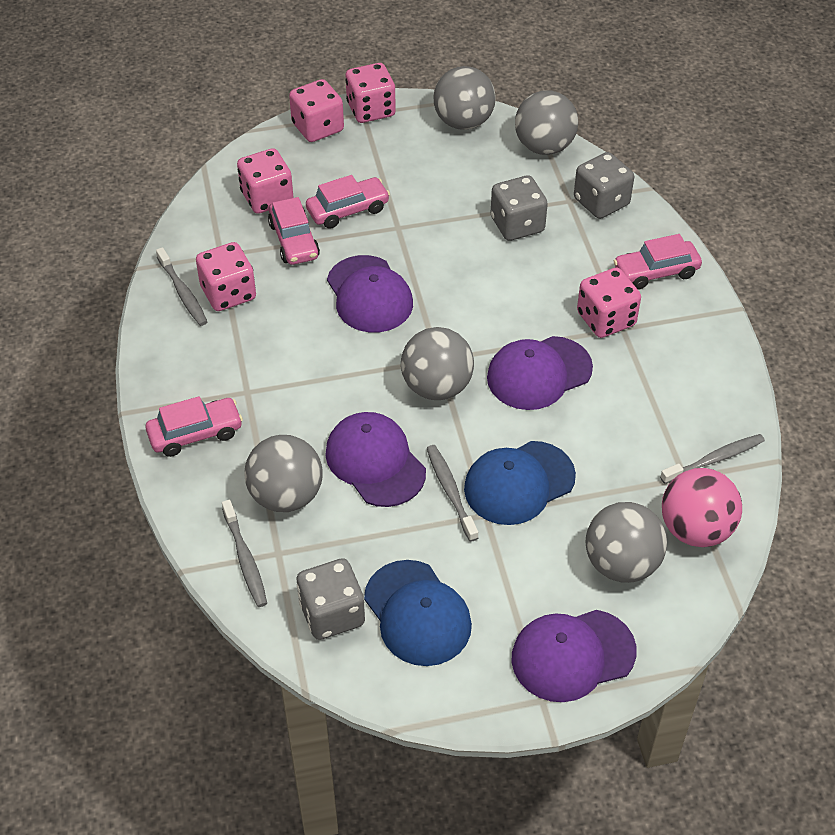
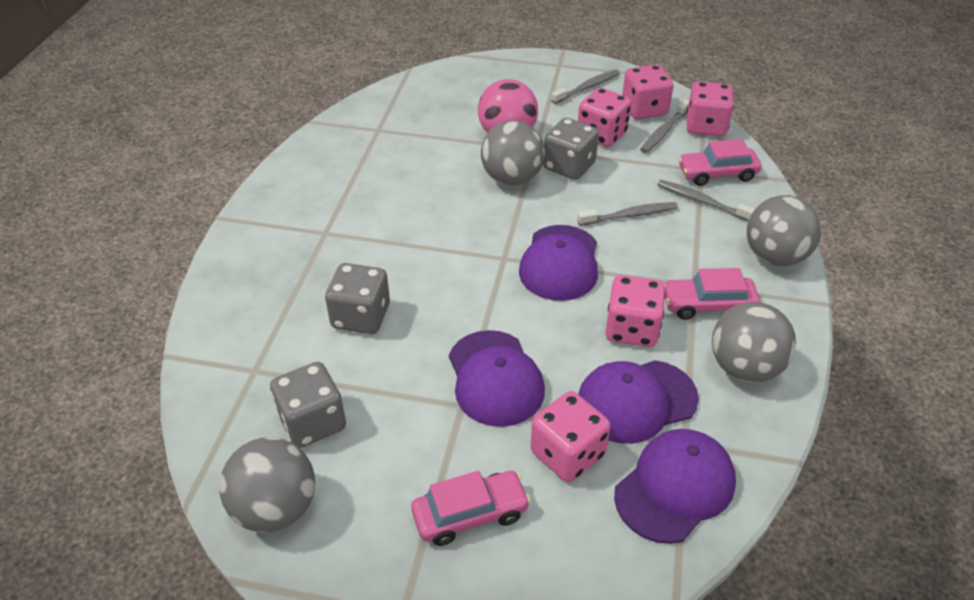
blue cap: 2 -> 0
grey ball: 5 -> 4
pink car: 4 -> 3

